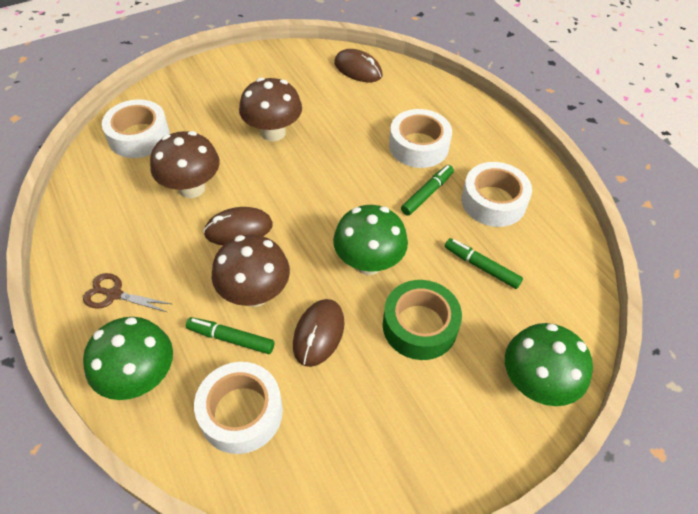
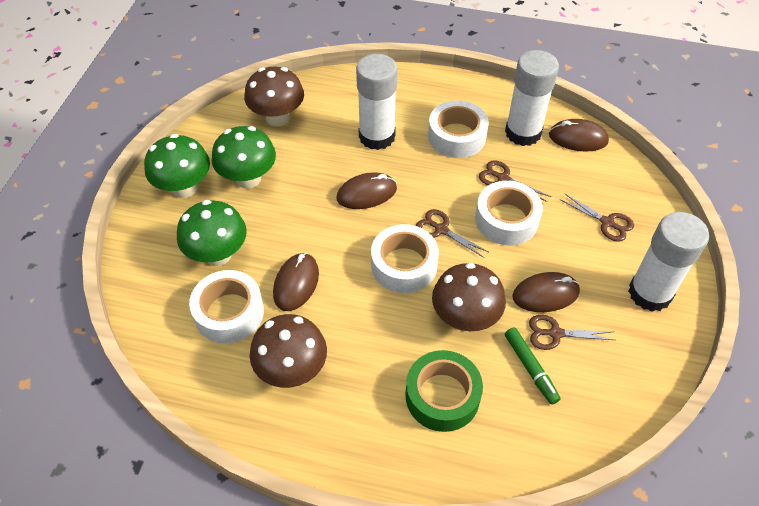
brown mouse: 3 -> 4
brown scissors: 1 -> 4
green marker: 3 -> 1
white glue stick: 0 -> 3

